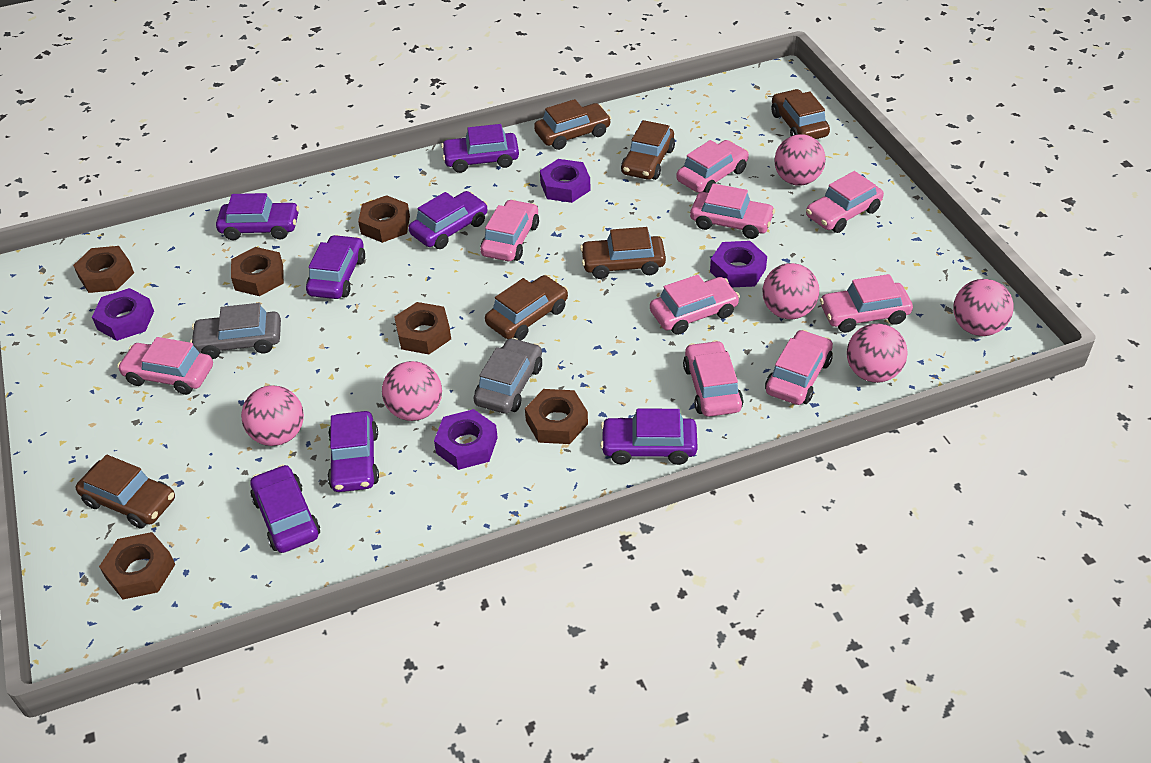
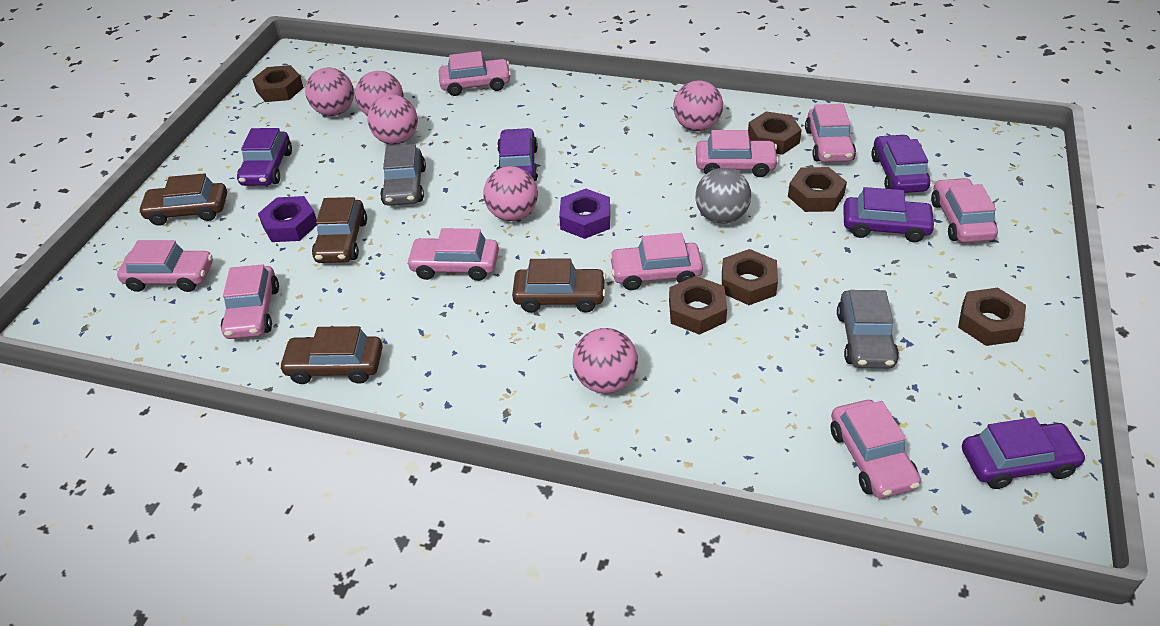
brown car: 6 -> 4
grey ball: 0 -> 1
purple car: 7 -> 5
purple nut: 4 -> 2

